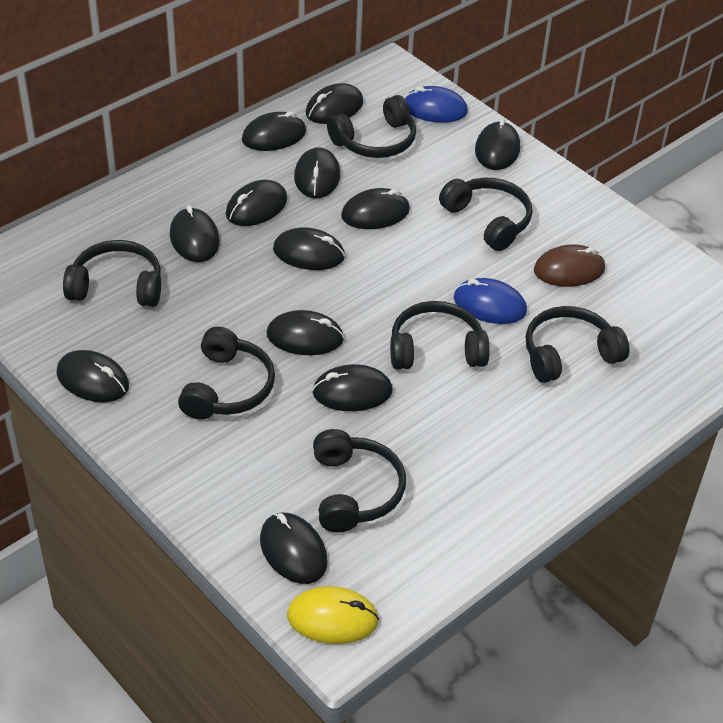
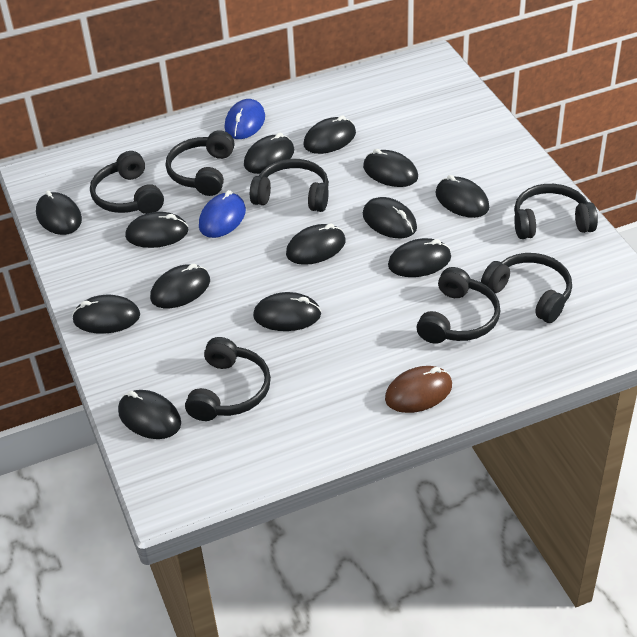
black mouse: 12 -> 13
yellow mouse: 1 -> 0

